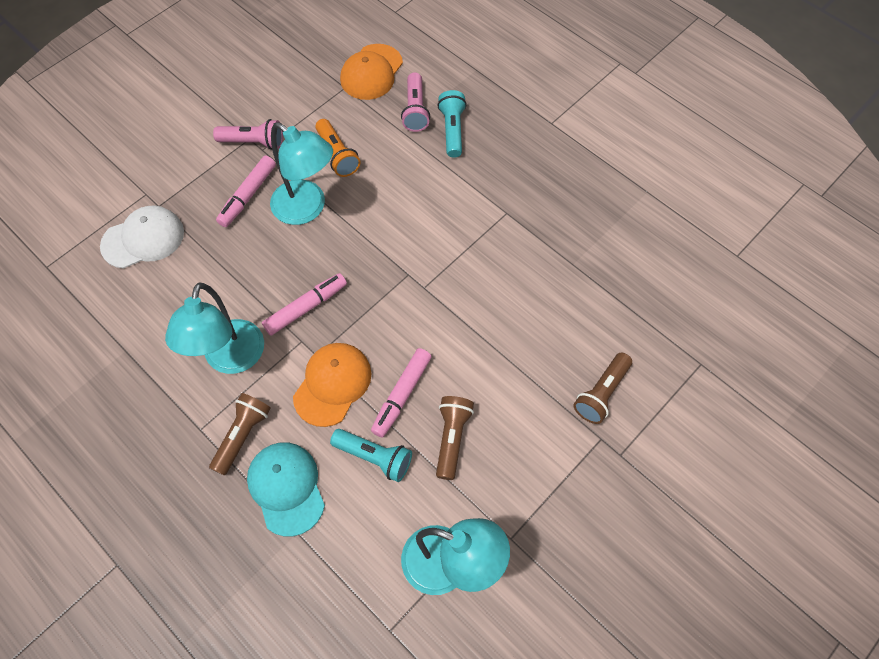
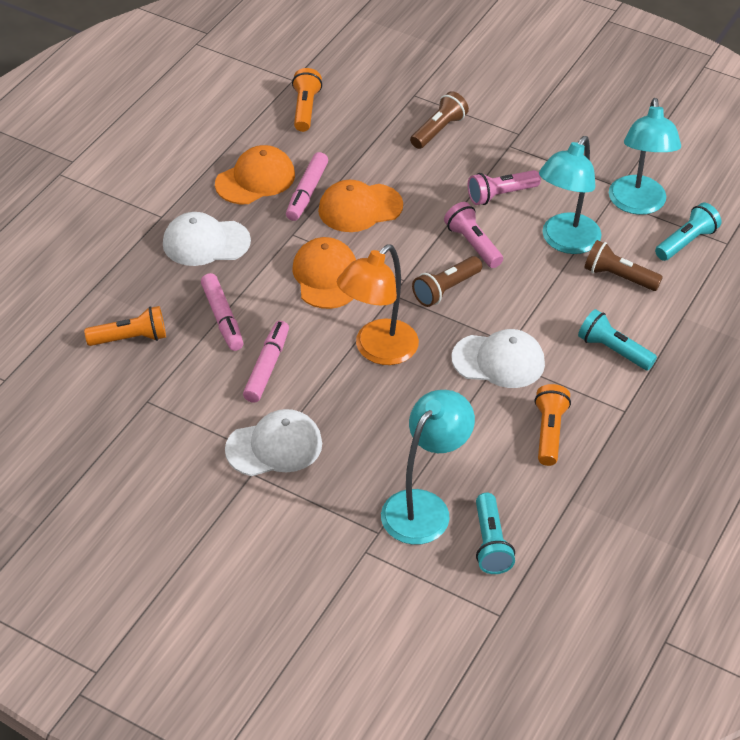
orange cap: 2 -> 3
orange flashlight: 1 -> 3
orange lamp: 0 -> 1
turquoise cap: 1 -> 0
turquoise flashlight: 2 -> 3
white cap: 1 -> 3

